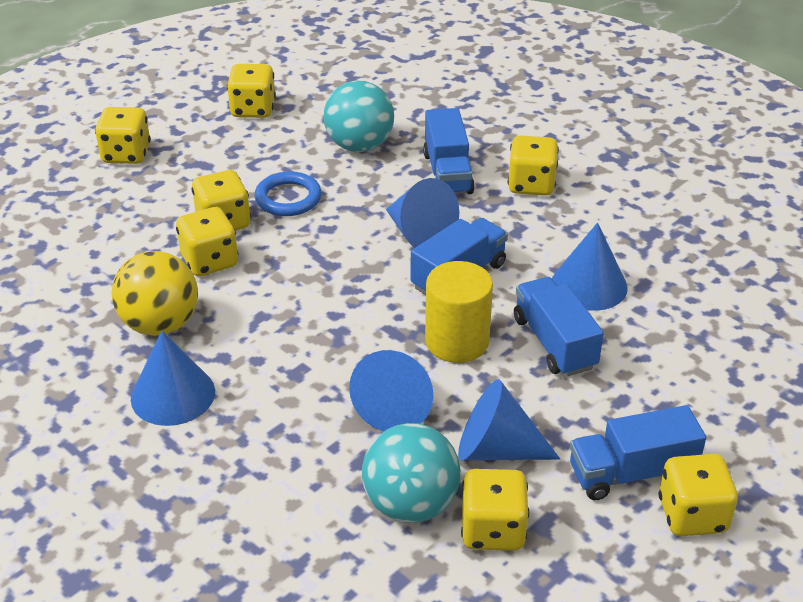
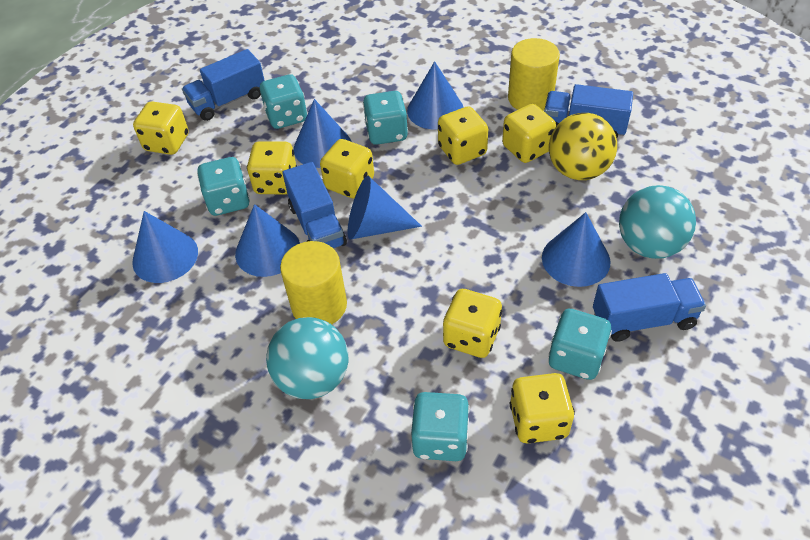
blue cone: 5 -> 6
blue ring: 1 -> 0
turquoise dice: 0 -> 5
yellow cylinder: 1 -> 2

